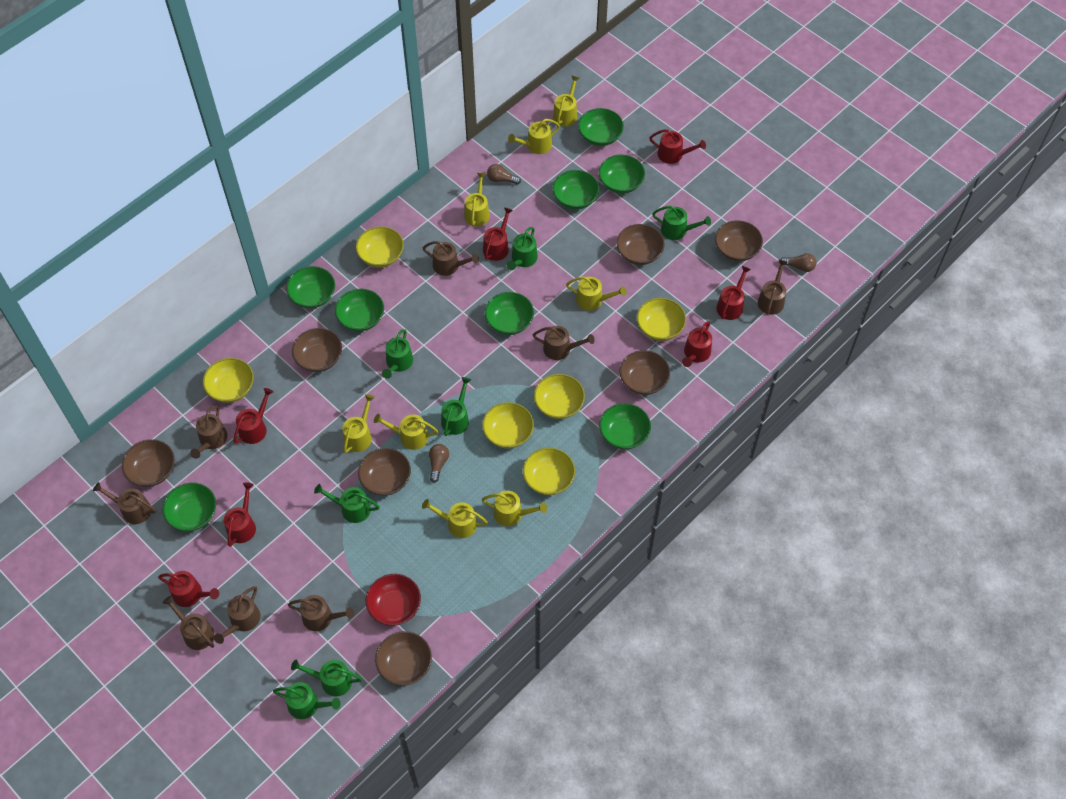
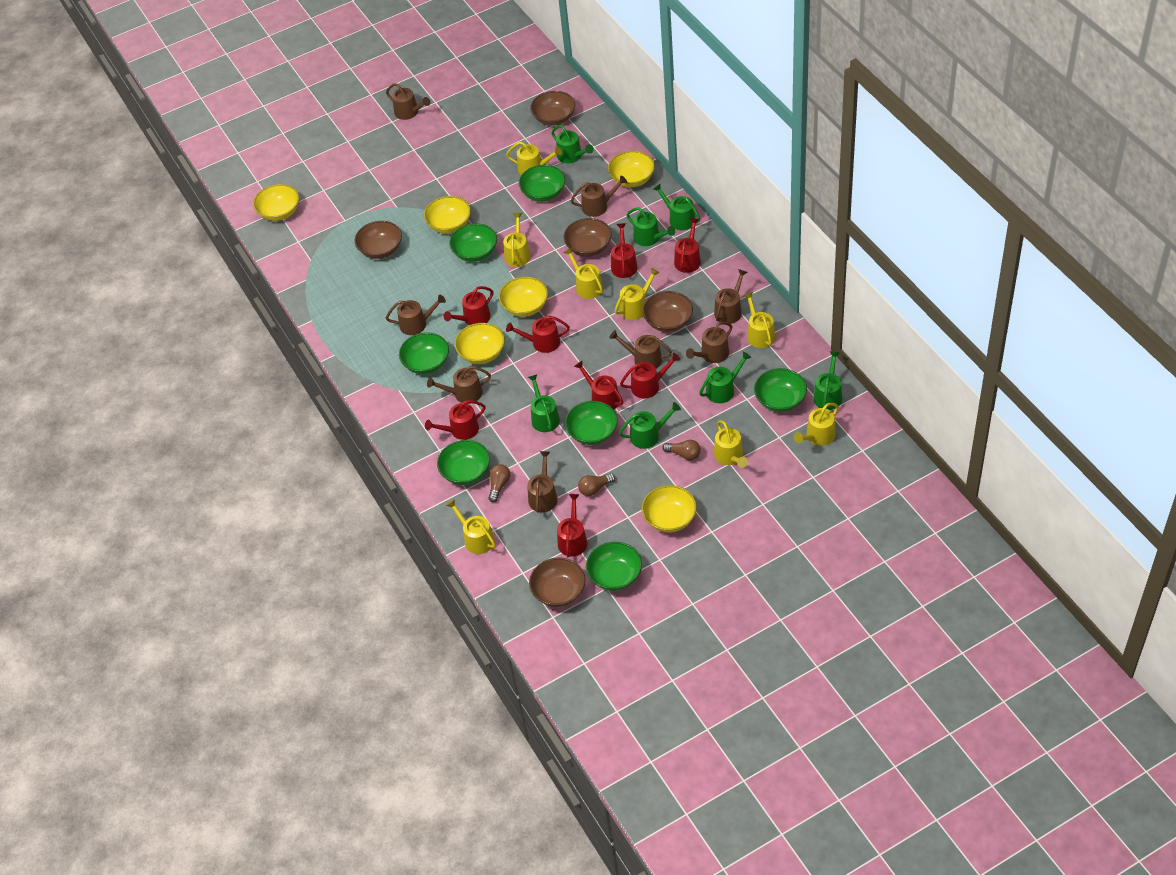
brown bowl: 7 -> 5
green bowl: 8 -> 7
red bowl: 1 -> 0
red watering can: 7 -> 8

